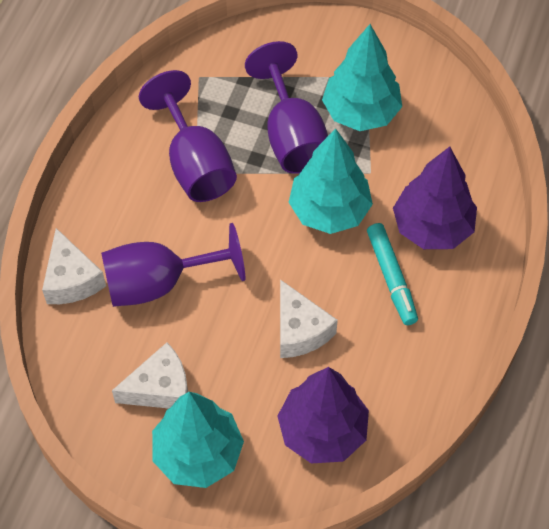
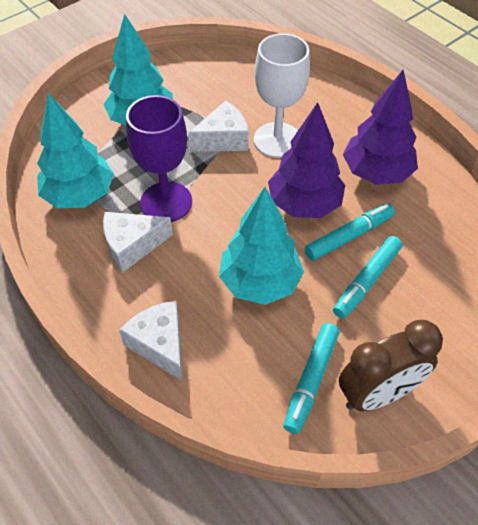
brown clock: 0 -> 1
purple goblet: 3 -> 1
turquoise marker: 1 -> 3
white goblet: 0 -> 1

